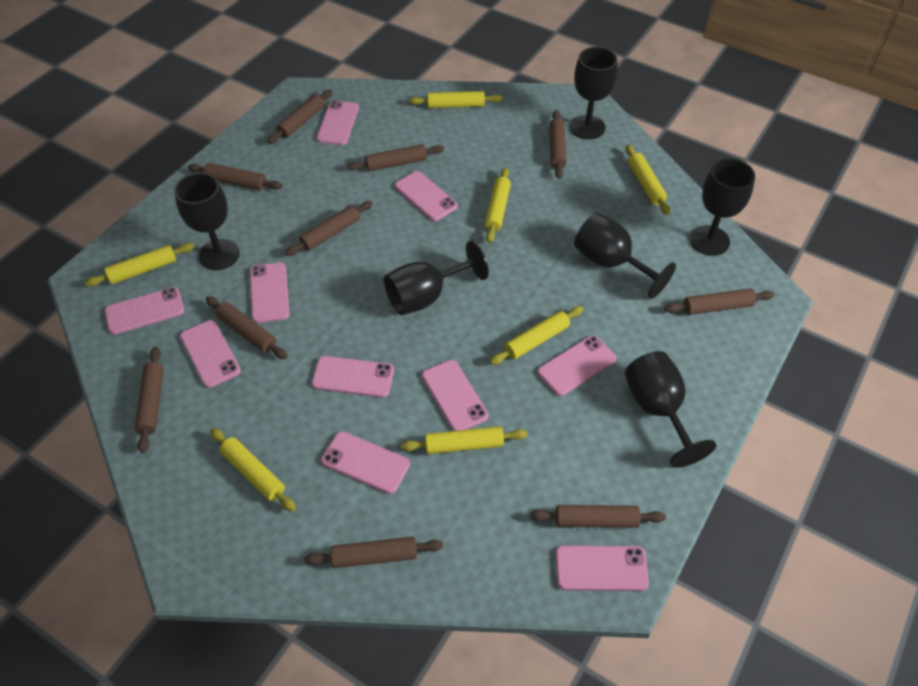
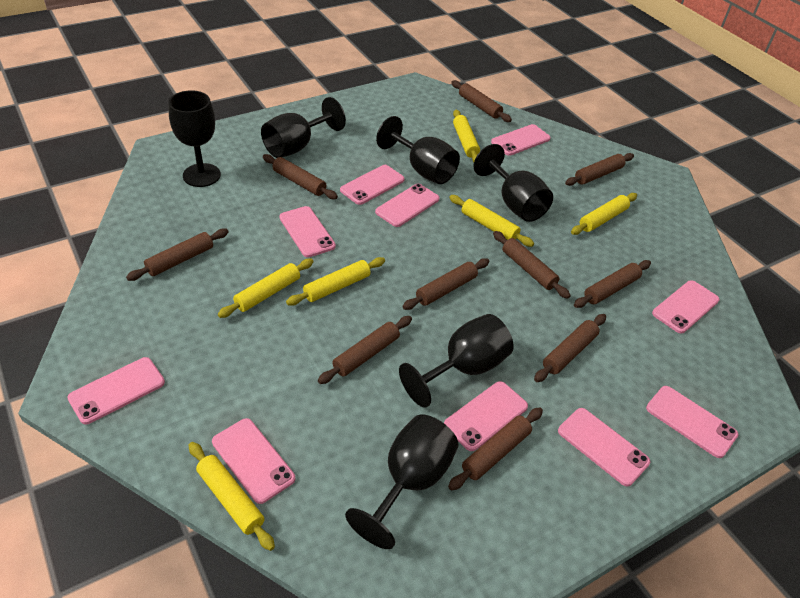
yellow rolling pin: 7 -> 6

